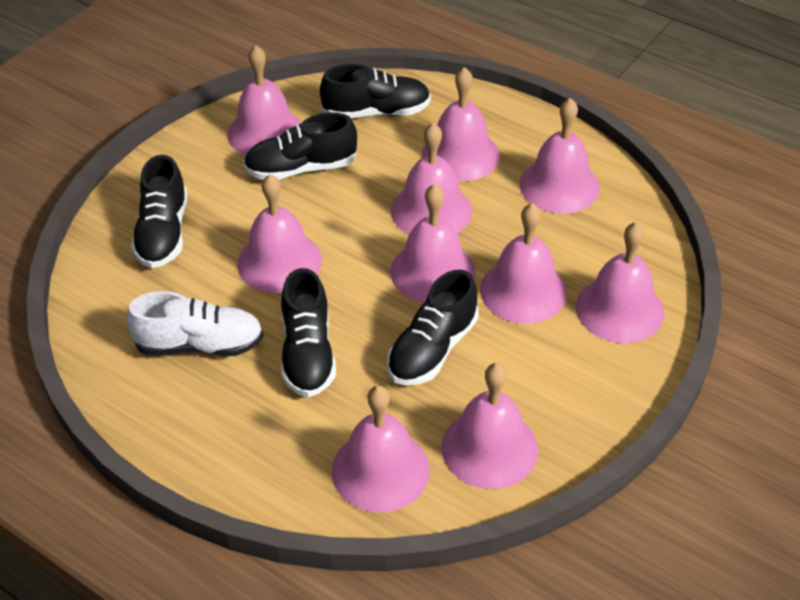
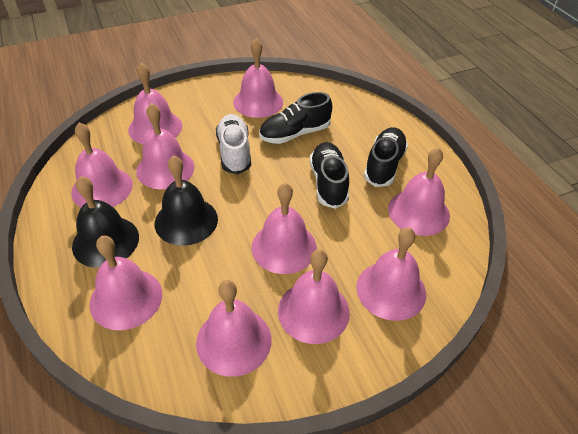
black bell: 0 -> 2
black shoe: 5 -> 3

